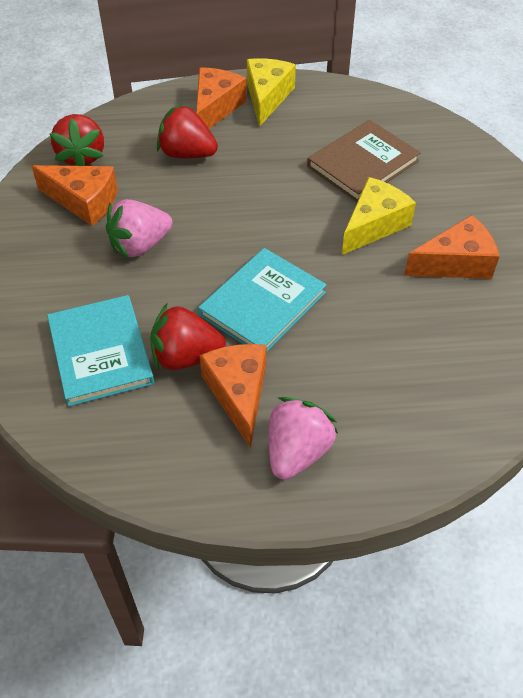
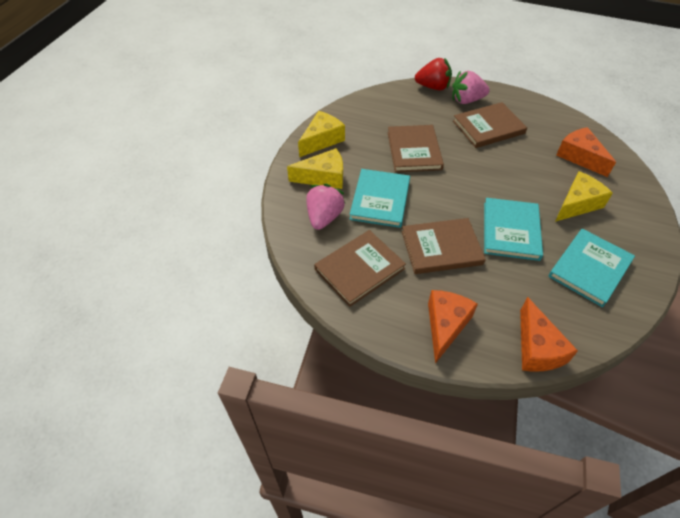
brown book: 1 -> 4
orange cheese: 4 -> 3
red strawberry: 3 -> 1
turquoise book: 2 -> 3
yellow cheese: 2 -> 3

